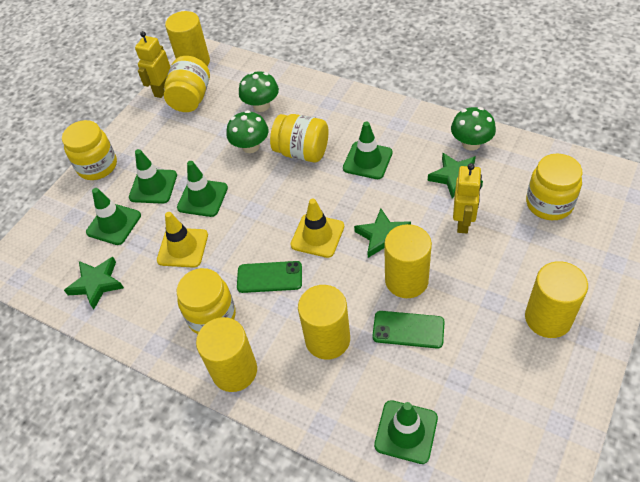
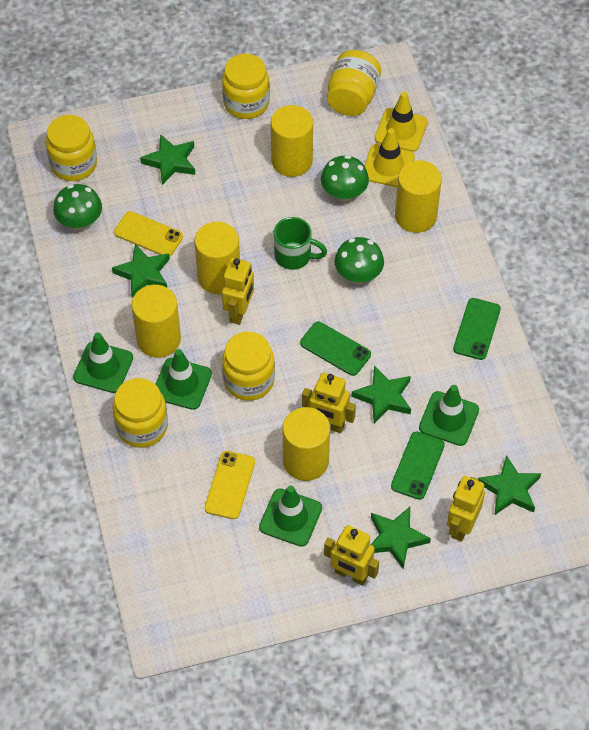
green mug: 0 -> 1
green phone: 2 -> 3
green star: 3 -> 5
green traffic cone: 5 -> 4
yellow phone: 0 -> 2
yellow robot: 2 -> 4

